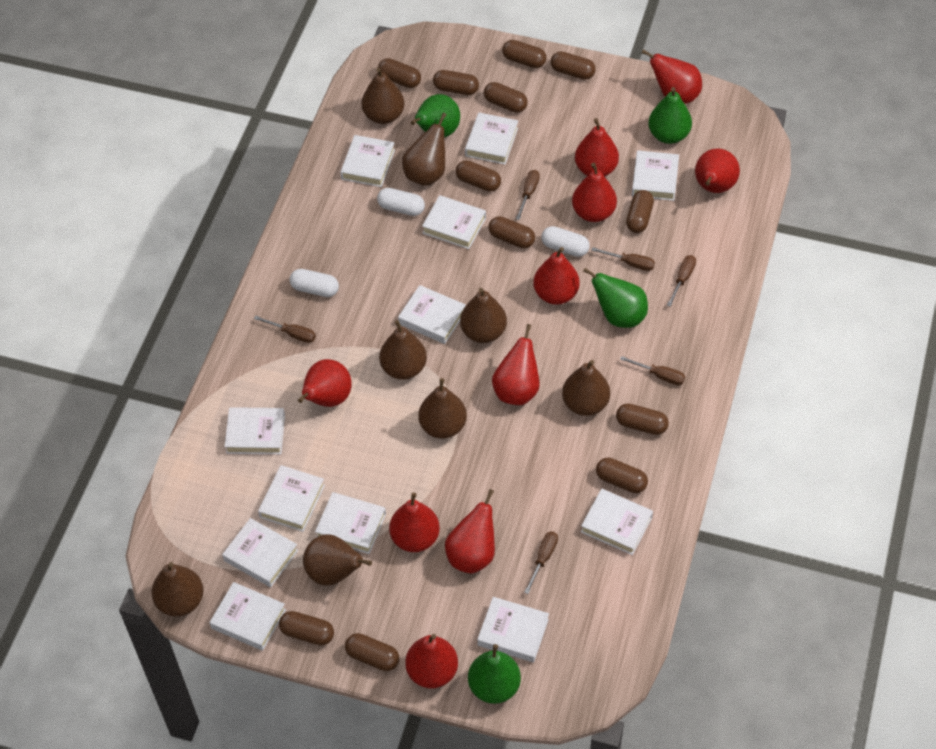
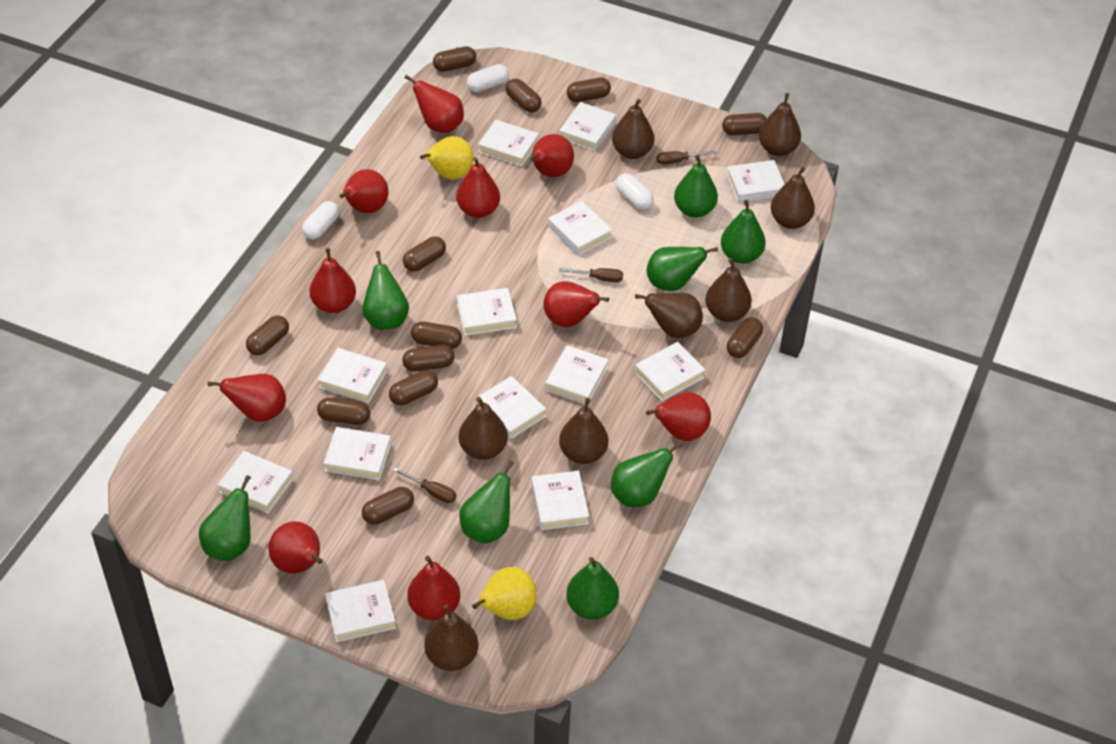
brown screwdriver: 6 -> 3
green pear: 4 -> 8
white book: 12 -> 13
yellow pear: 0 -> 2

